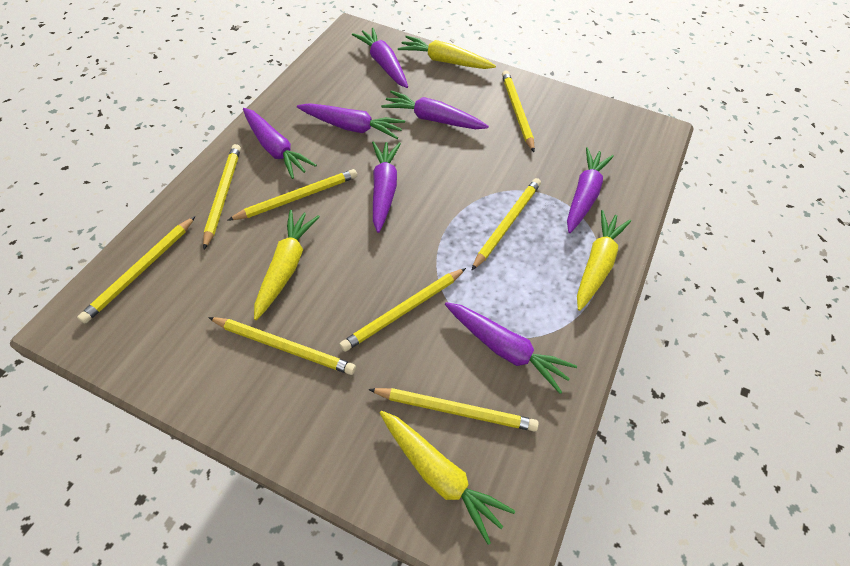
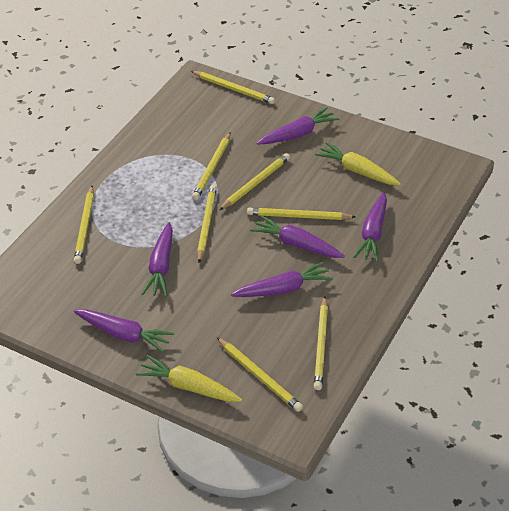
purple carrot: 7 -> 6
yellow carrot: 4 -> 2

